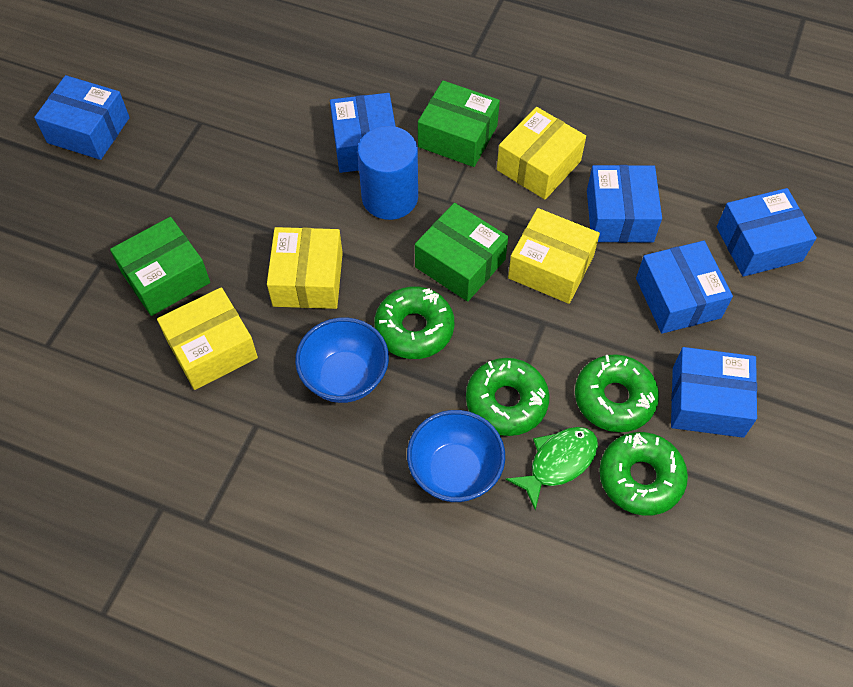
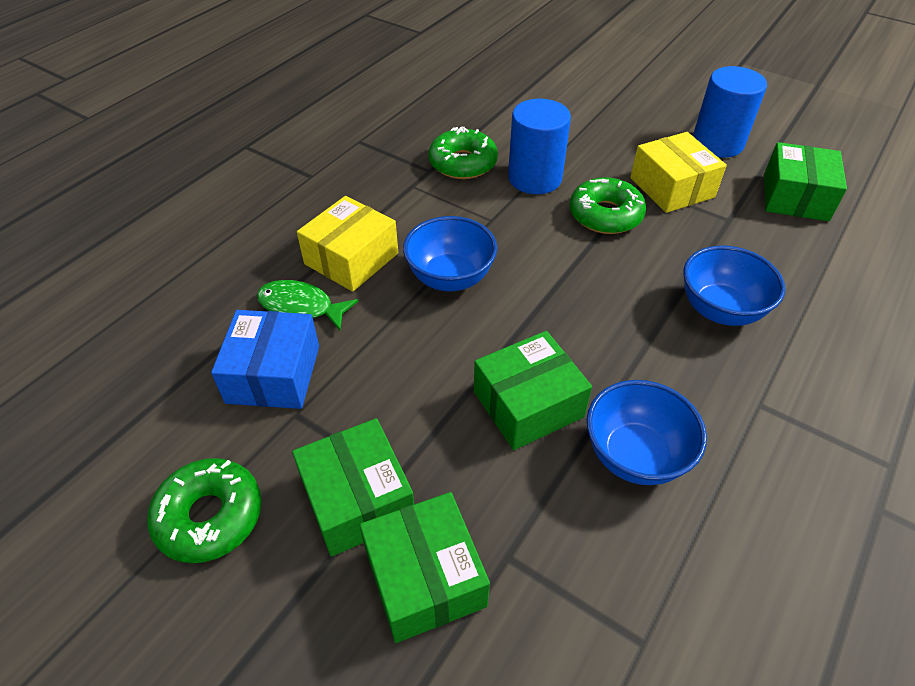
blue bowl: 2 -> 3
blue box: 6 -> 1
blue cylinder: 1 -> 2
green box: 3 -> 4
green donut: 4 -> 3
yellow box: 4 -> 2

